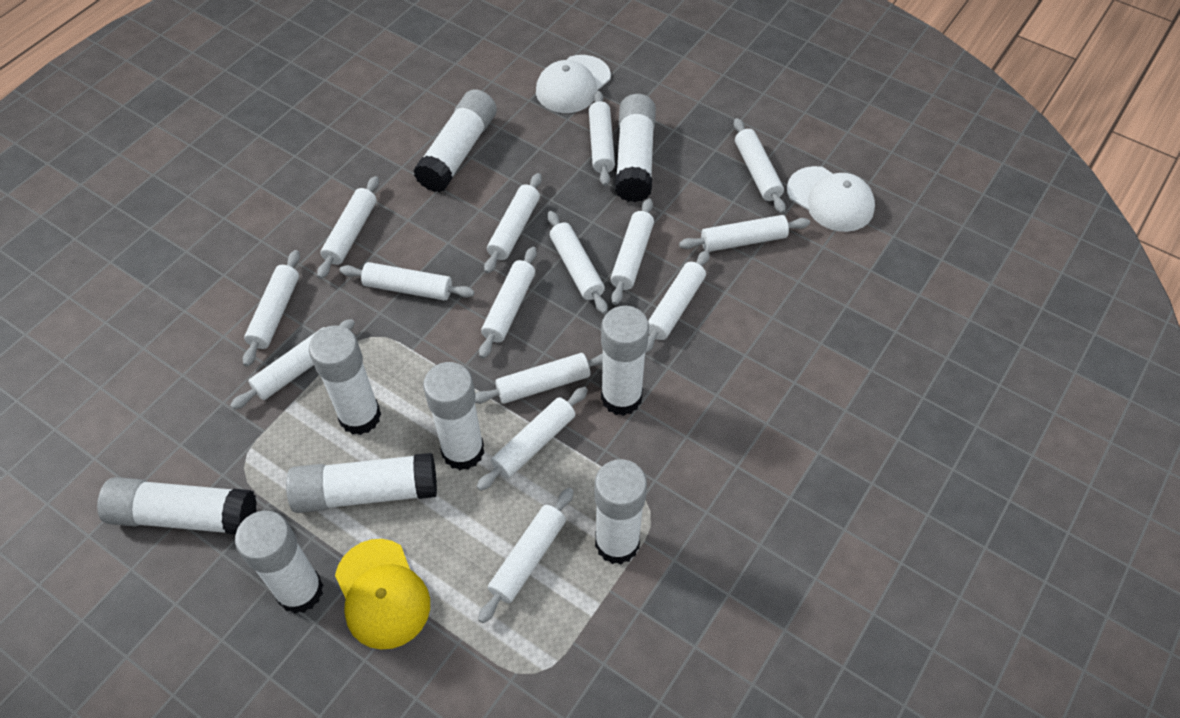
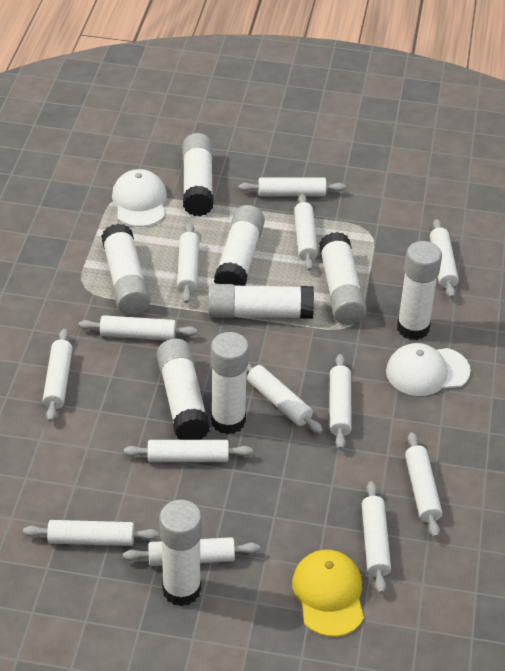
white rolling pin: 15 -> 13

